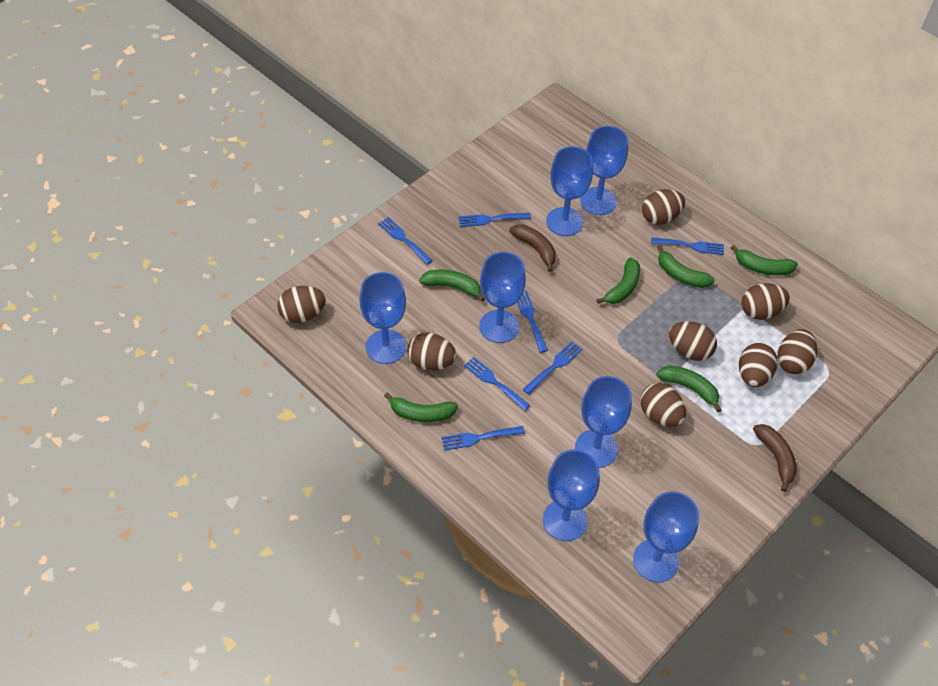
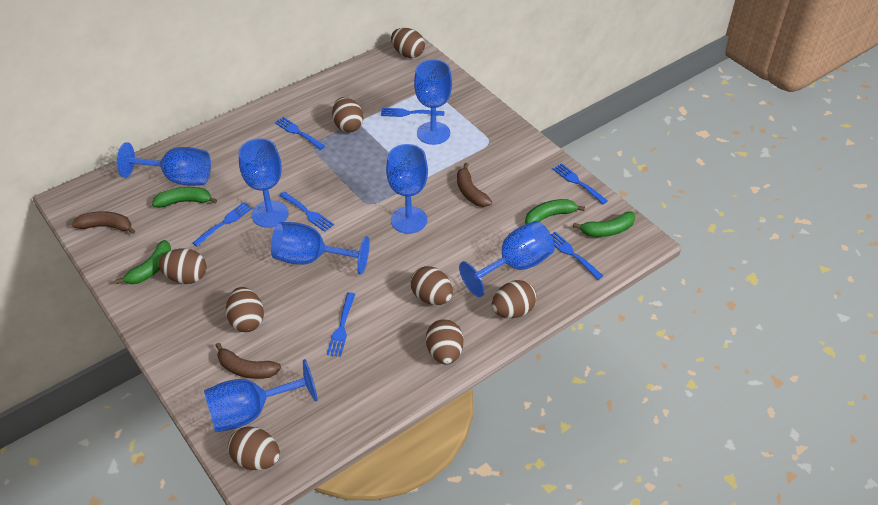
brown banana: 2 -> 3
green banana: 6 -> 4

